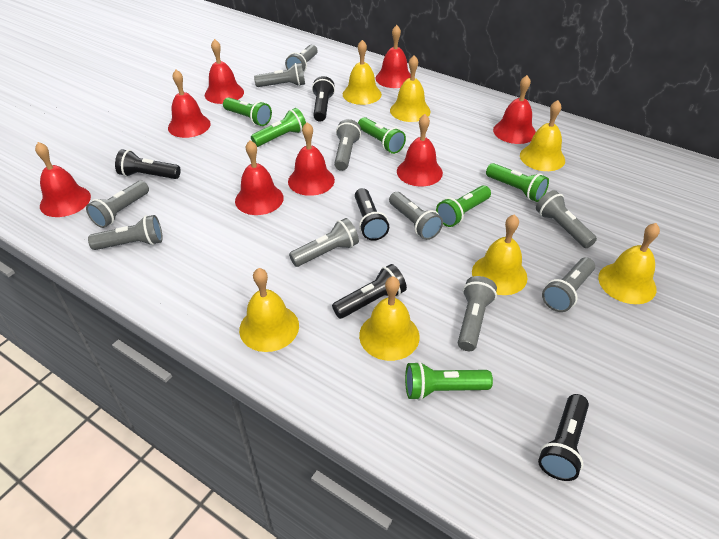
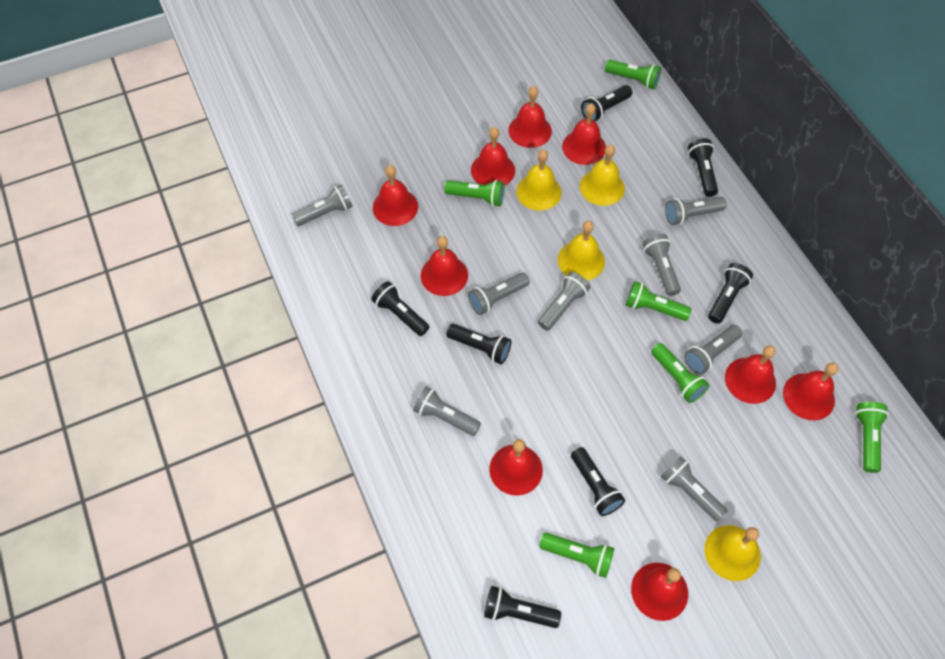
black flashlight: 5 -> 7
grey flashlight: 10 -> 8
red bell: 8 -> 9
yellow bell: 7 -> 4

